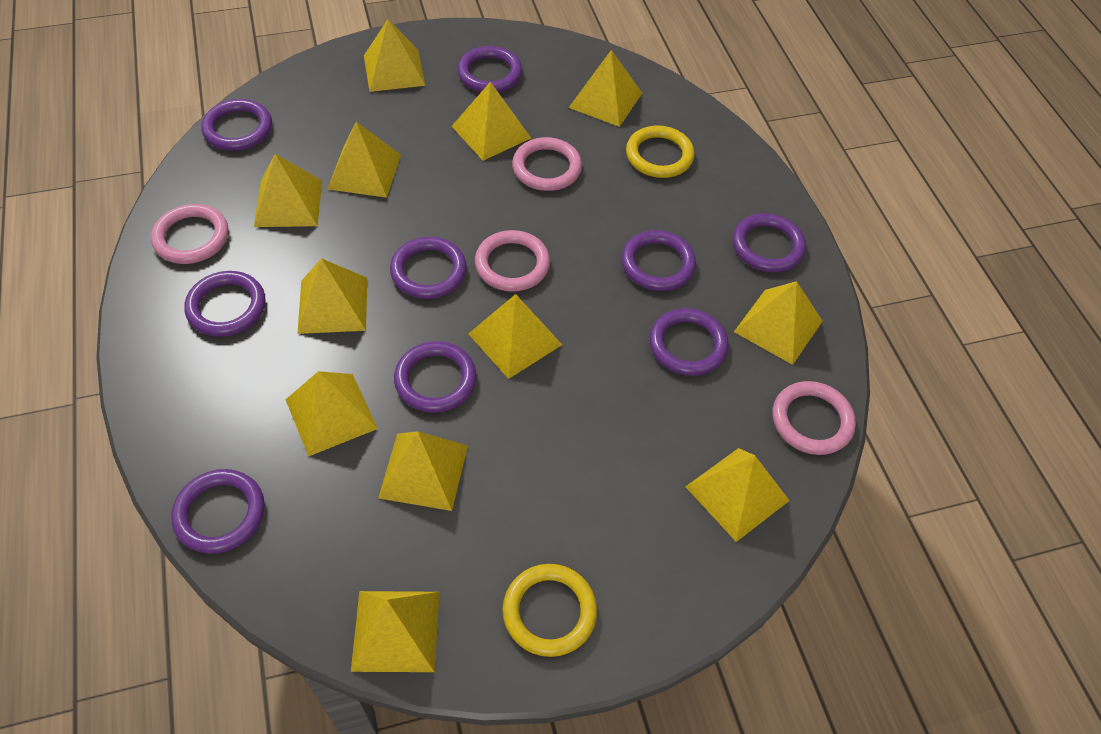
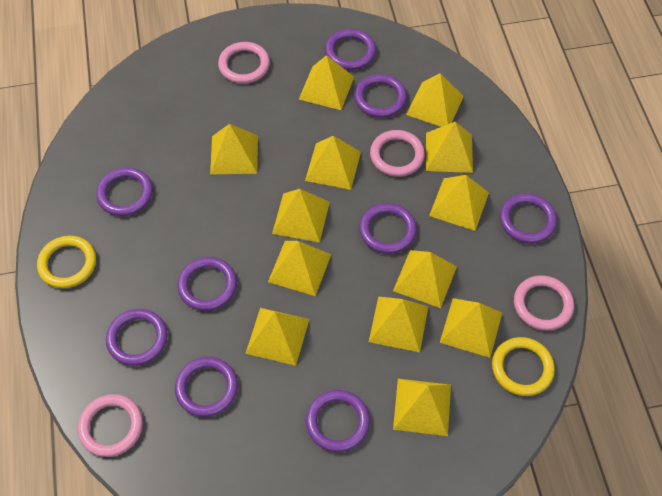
yellow pyramid: 12 -> 13

